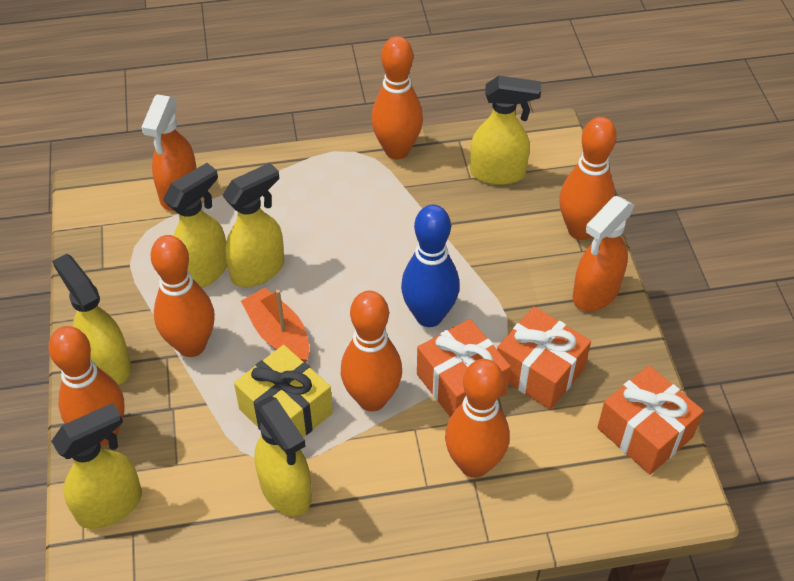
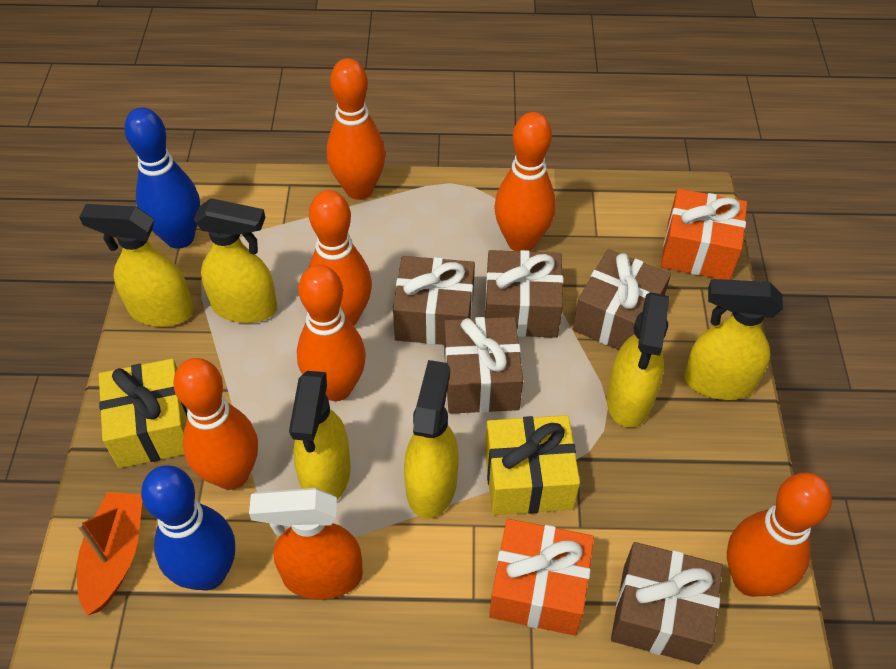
blue bowling pin: 1 -> 2
brown gift: 0 -> 5
orange gift: 3 -> 2
orange spray bottle: 2 -> 1
yellow gift: 1 -> 2

